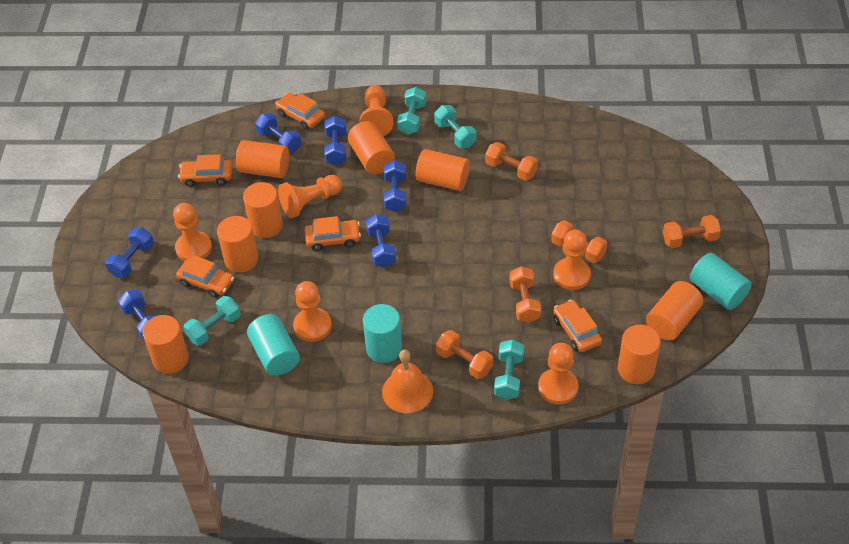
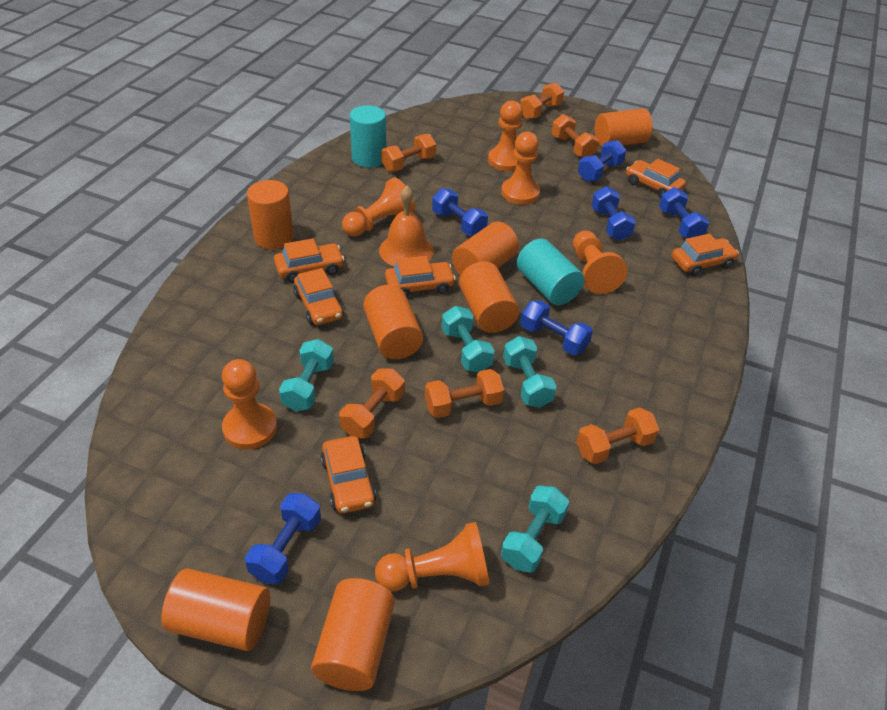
orange car: 5 -> 6
orange cylinder: 8 -> 7
orange dumbbell: 5 -> 6
turquoise cylinder: 3 -> 2

